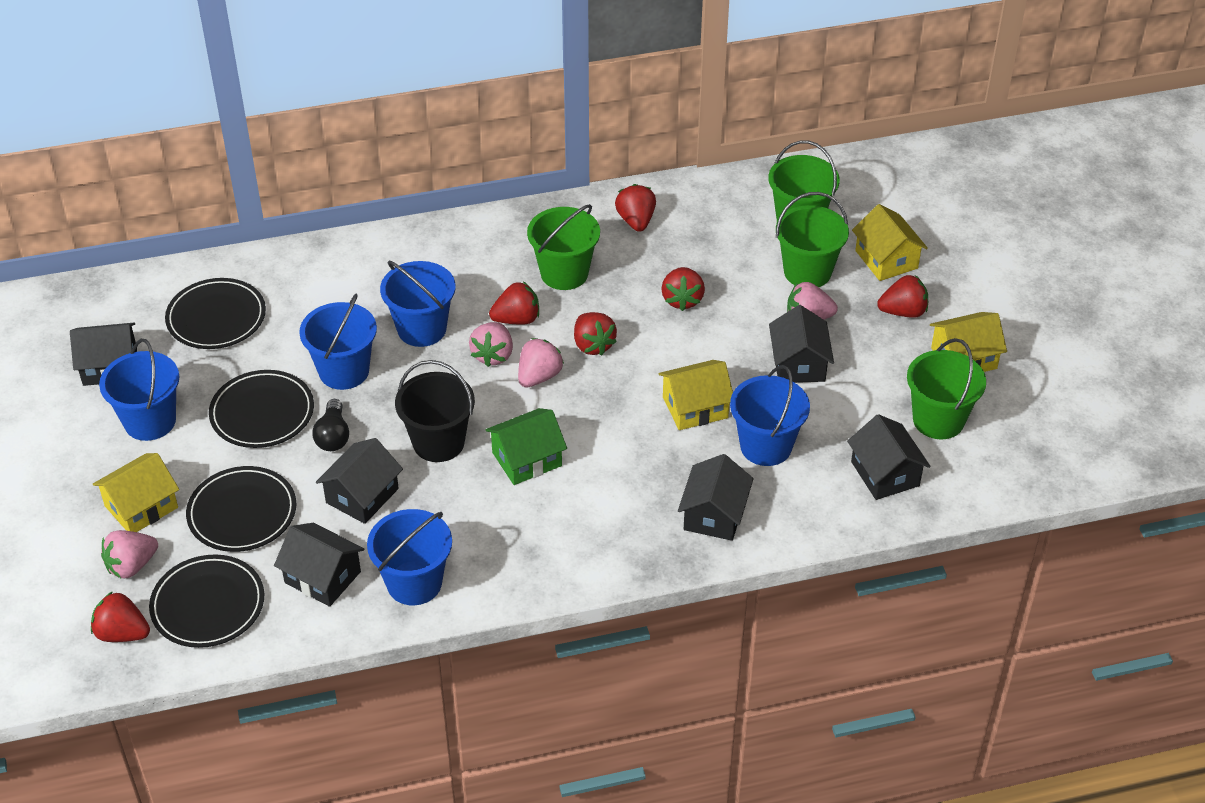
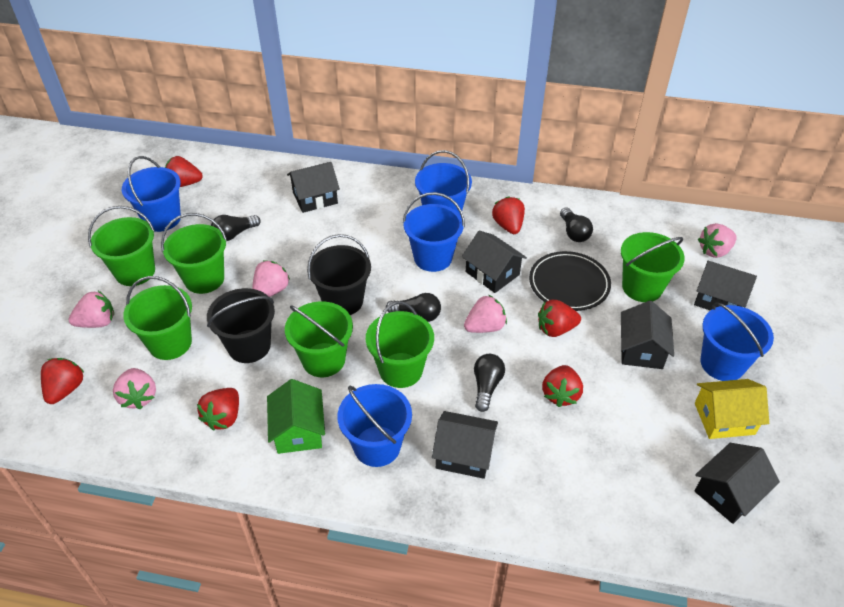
black bucket: 1 -> 2
black light bulb: 1 -> 4
black plate: 4 -> 1
green bucket: 4 -> 6
pink strawberry: 4 -> 5
yellow house: 4 -> 1

